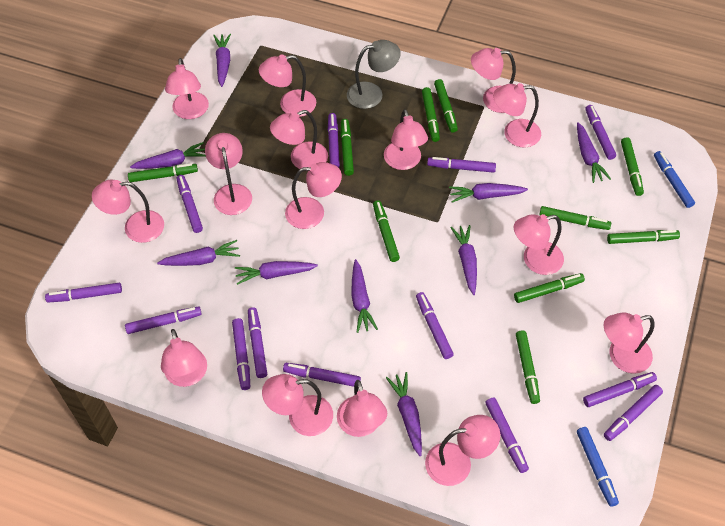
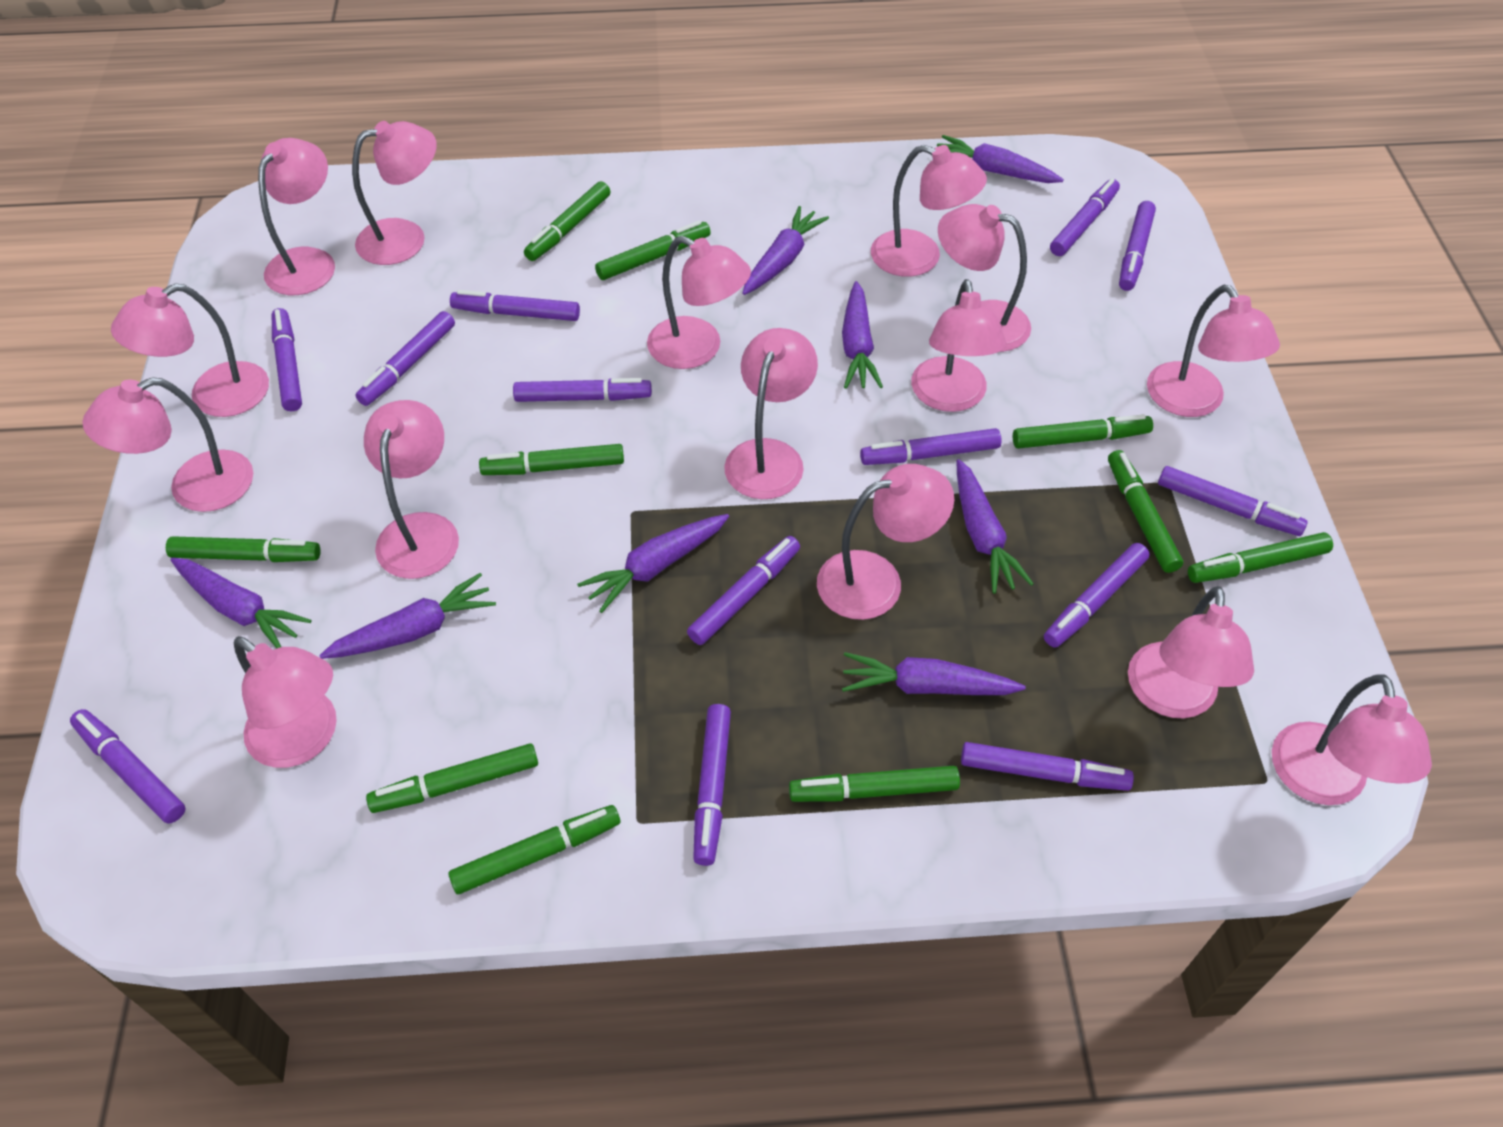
blue marker: 2 -> 0
grey lamp: 1 -> 0
purple carrot: 9 -> 8

